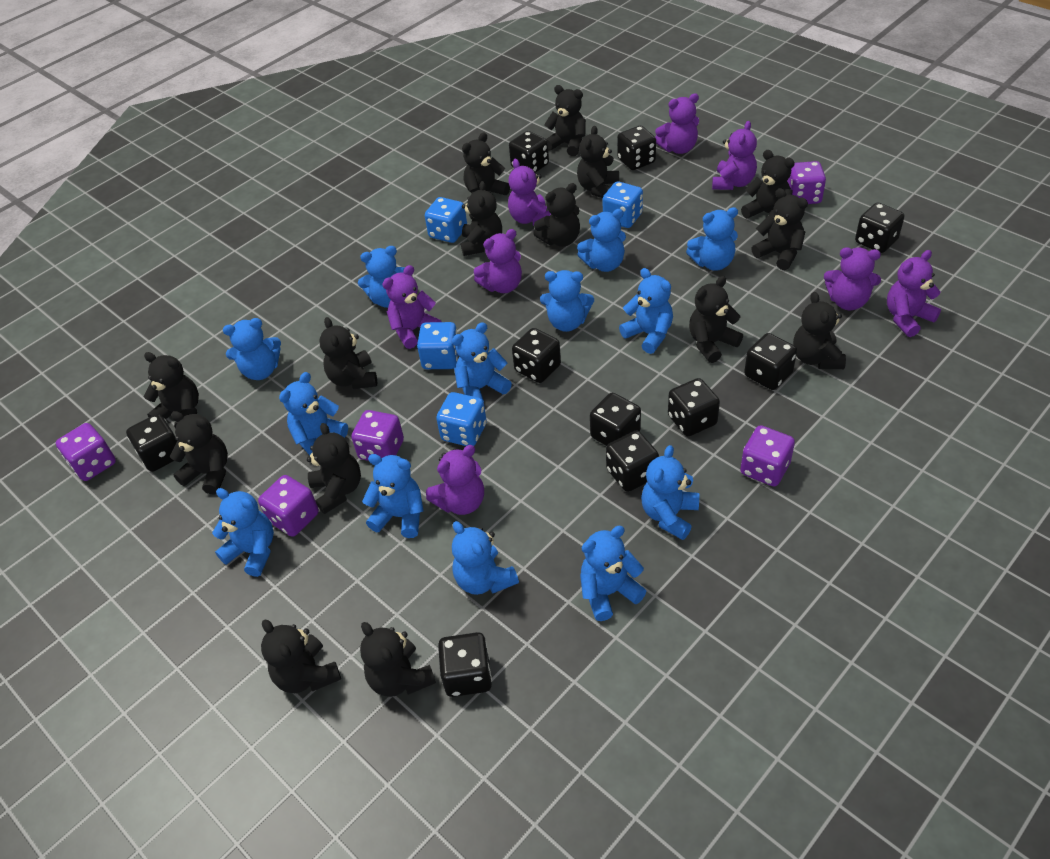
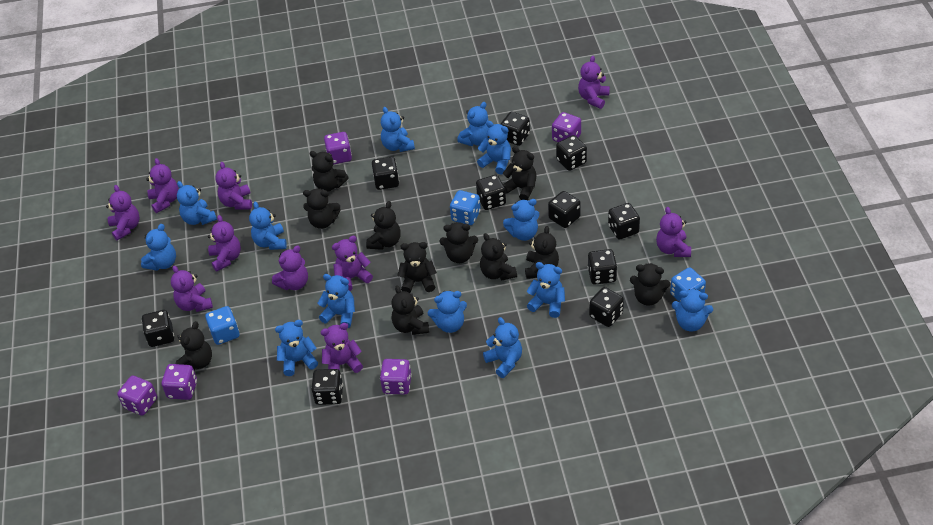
black teddy bear: 15 -> 11
blue dice: 4 -> 3
purple teddy bear: 8 -> 10

